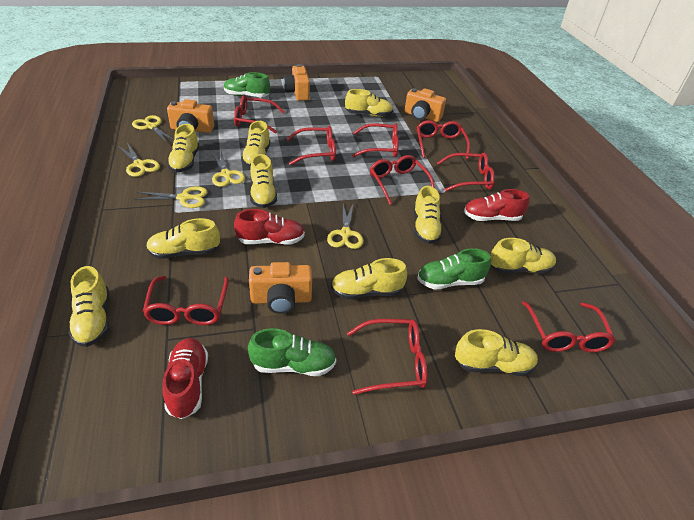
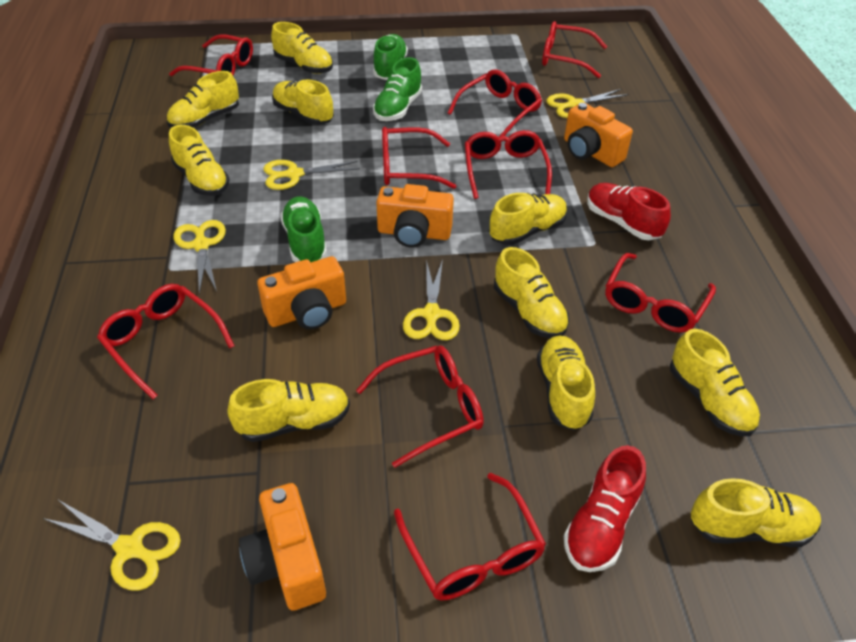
red shoe: 3 -> 2

